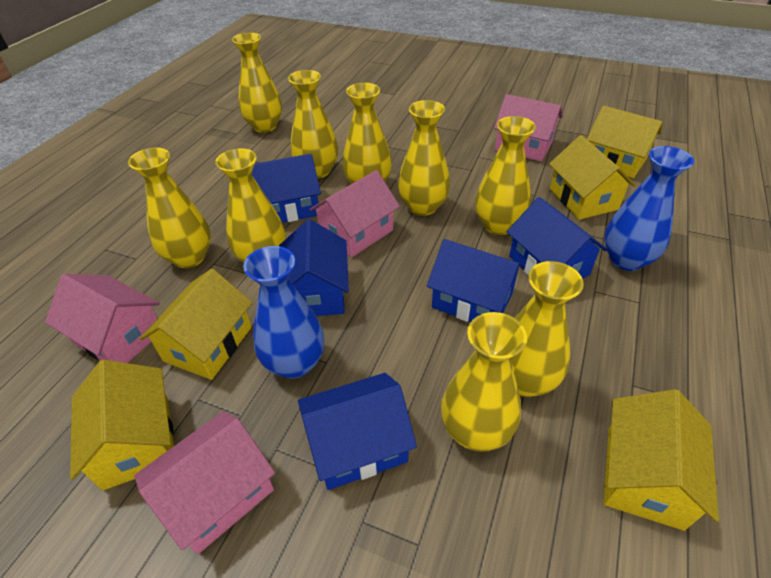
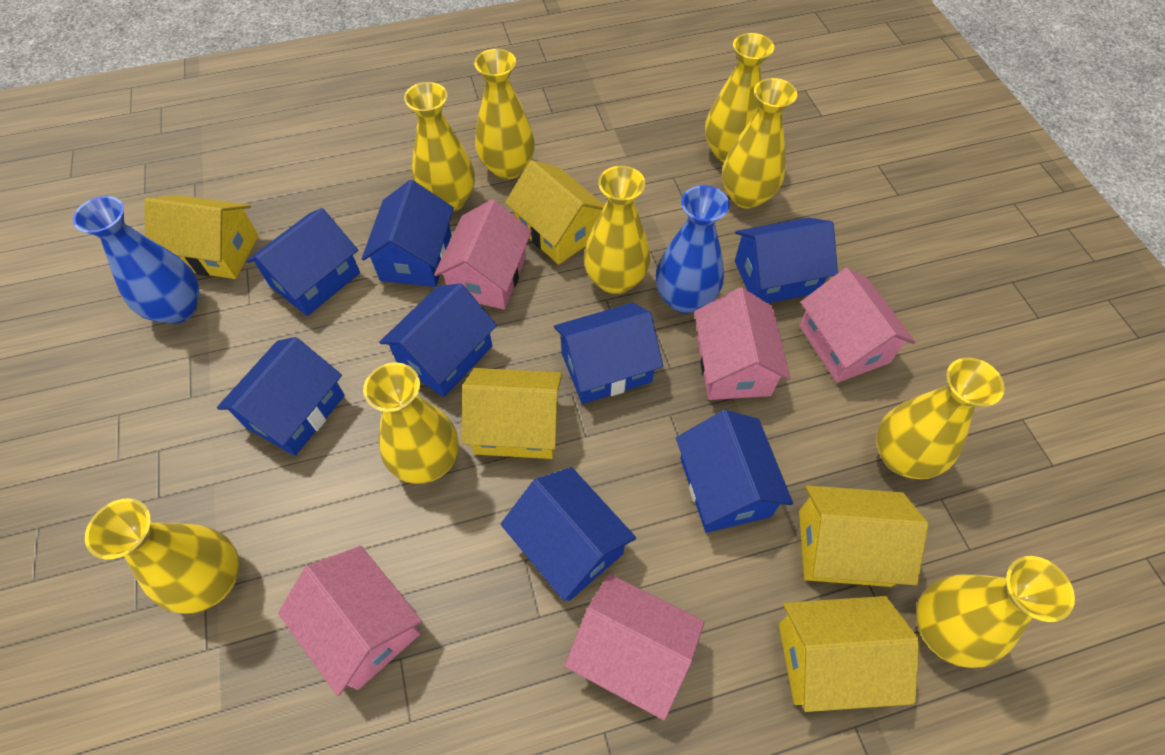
blue house: 5 -> 8
pink house: 4 -> 5

